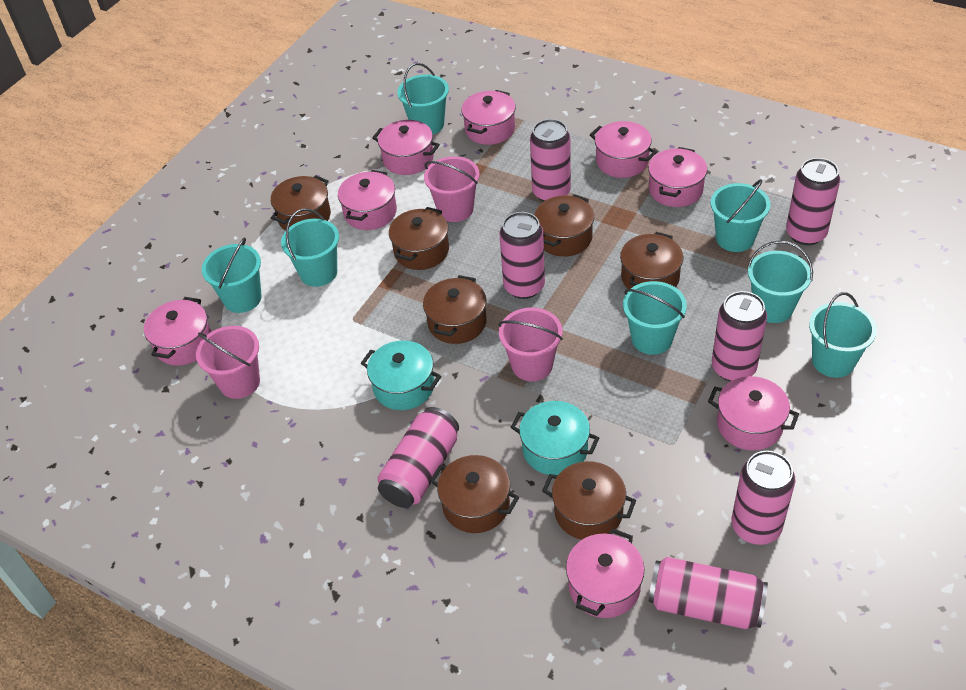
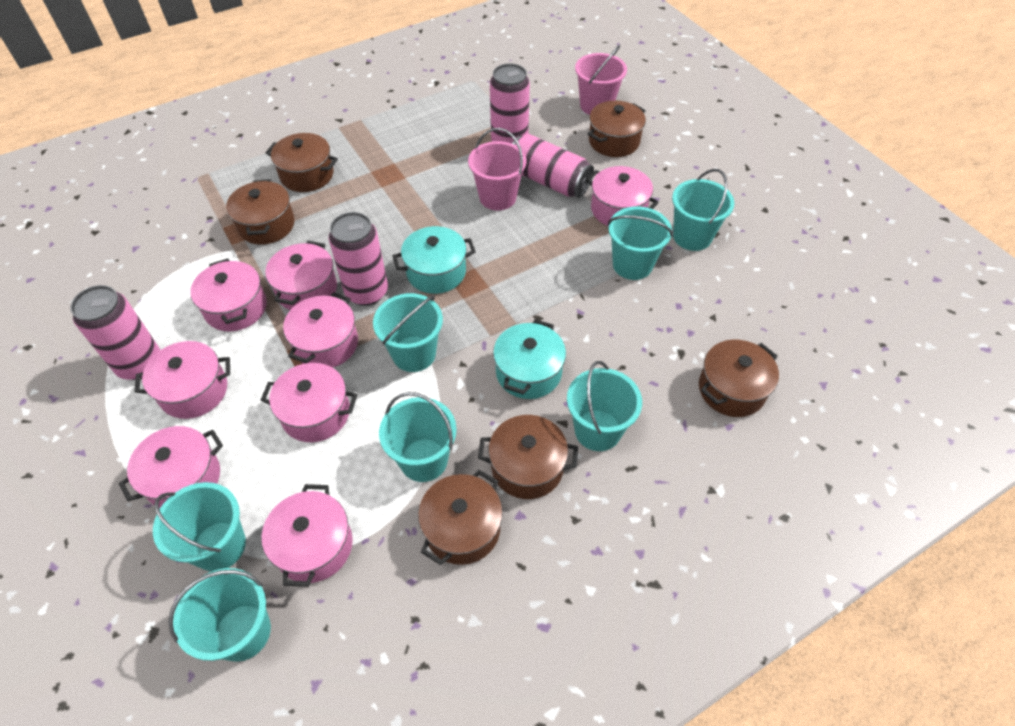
brown pot: 7 -> 6
pink bucket: 3 -> 2
pink can: 7 -> 4

